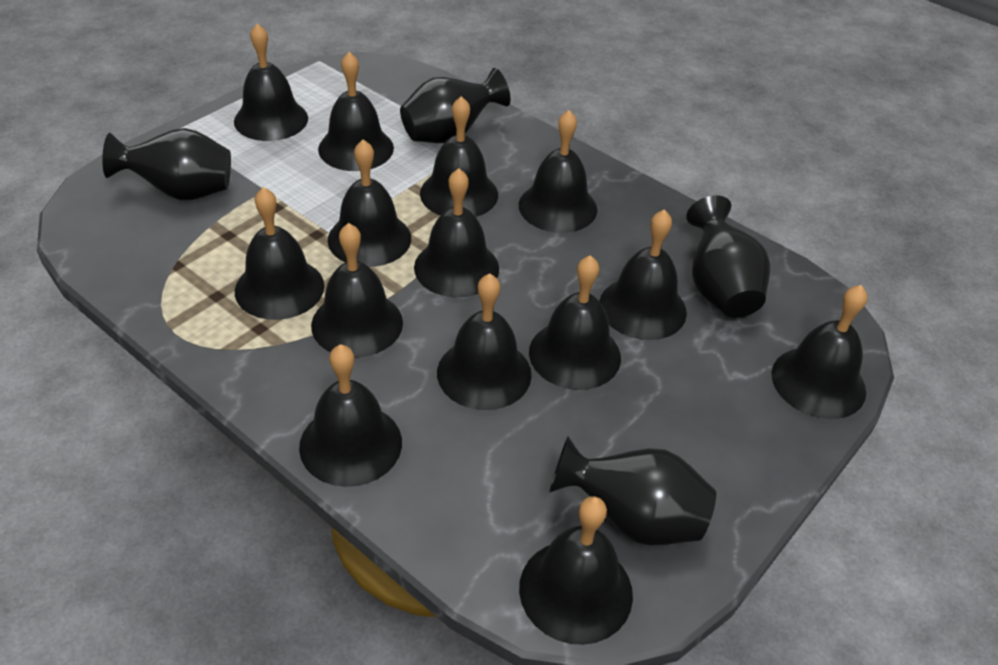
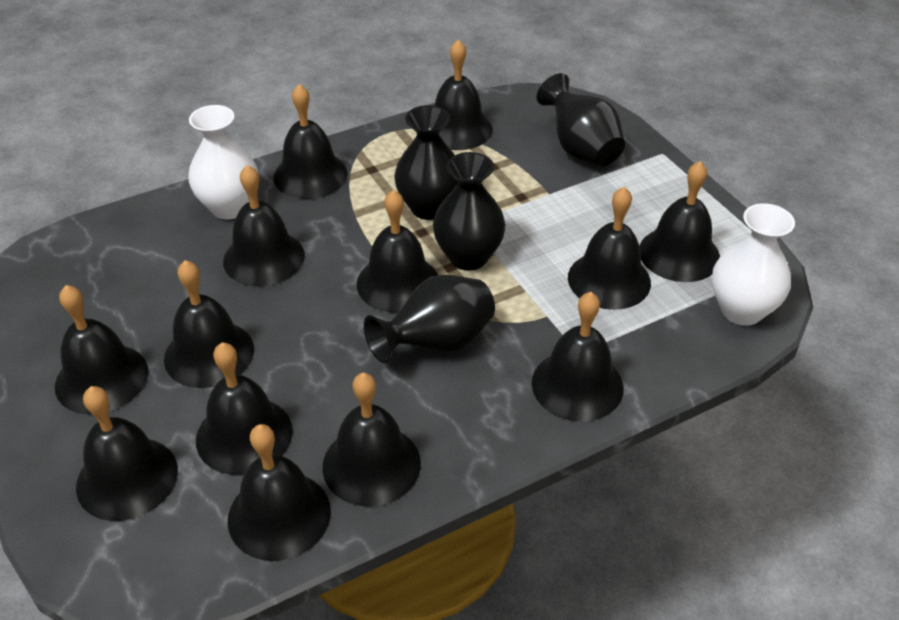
black bell: 14 -> 13
white vase: 0 -> 2

